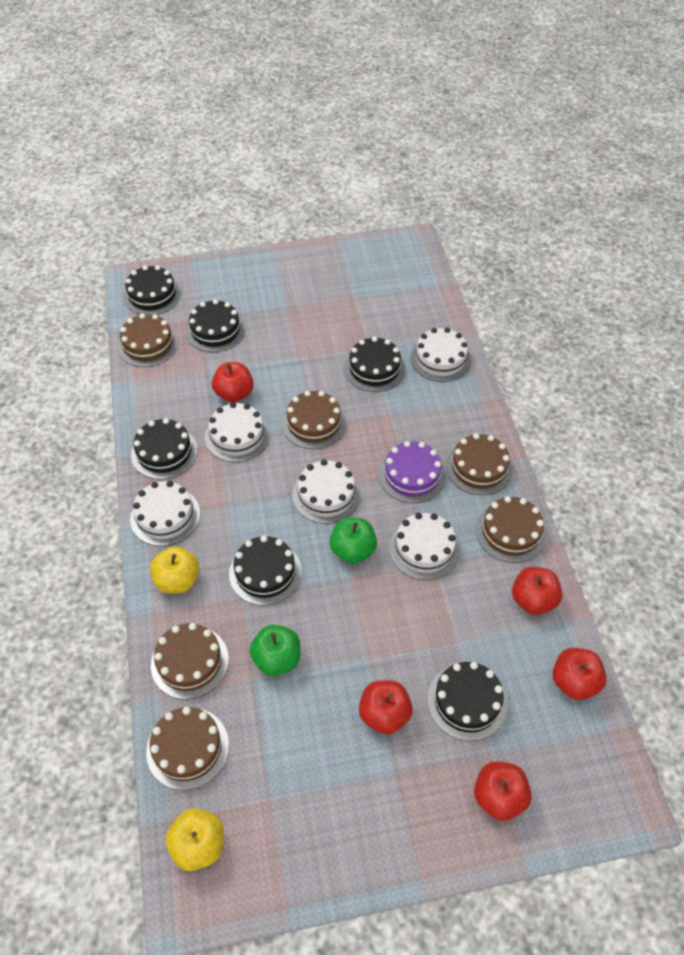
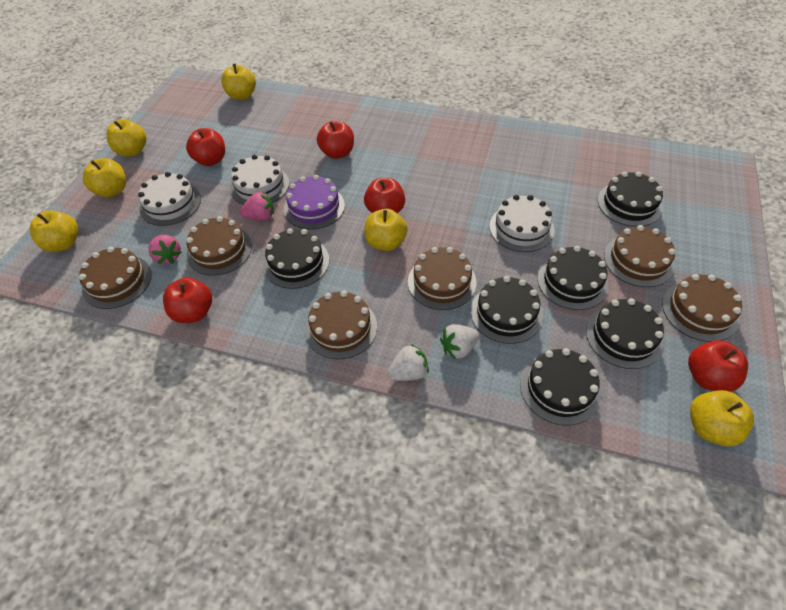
green apple: 2 -> 0
pink strawberry: 0 -> 2
white cake: 5 -> 3
white strawberry: 0 -> 2
yellow apple: 2 -> 6

